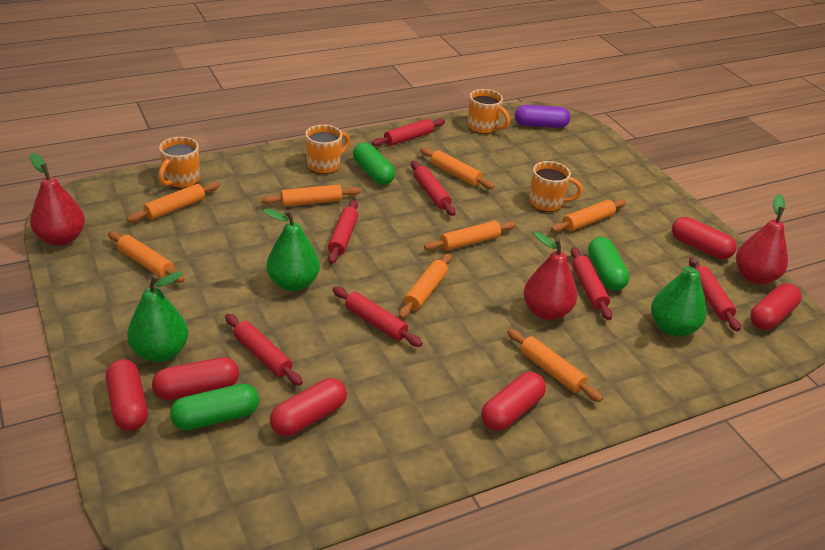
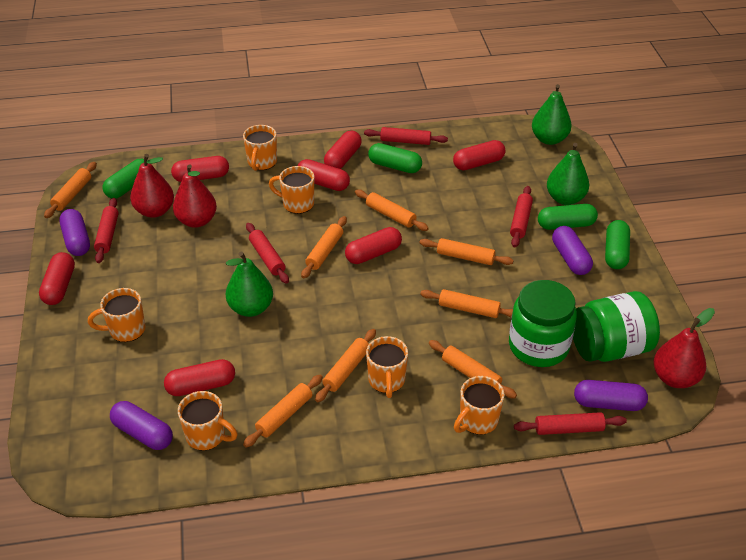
green capsule: 3 -> 4
green jar: 0 -> 2
orange mug: 4 -> 6
purple capsule: 1 -> 4
red capsule: 6 -> 7
red rolling pin: 7 -> 5

